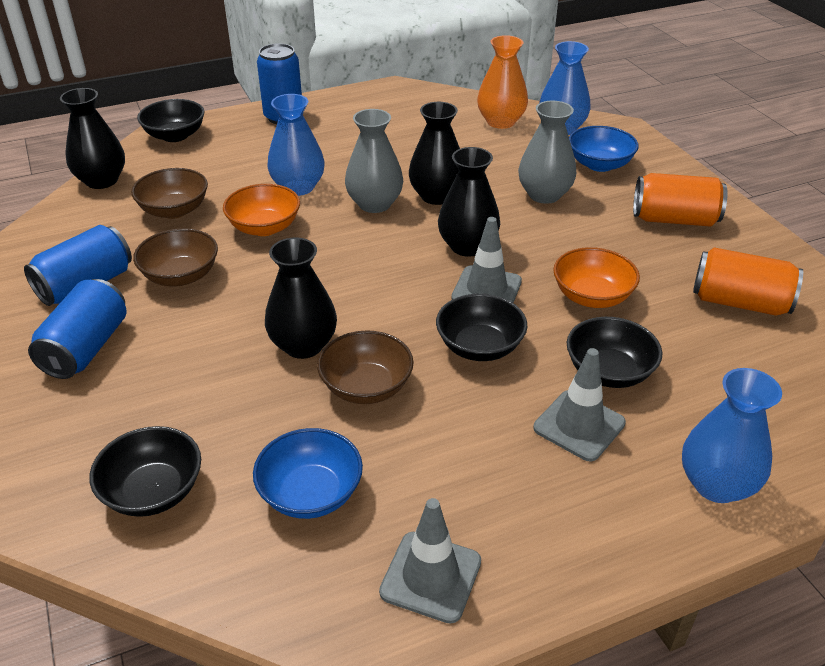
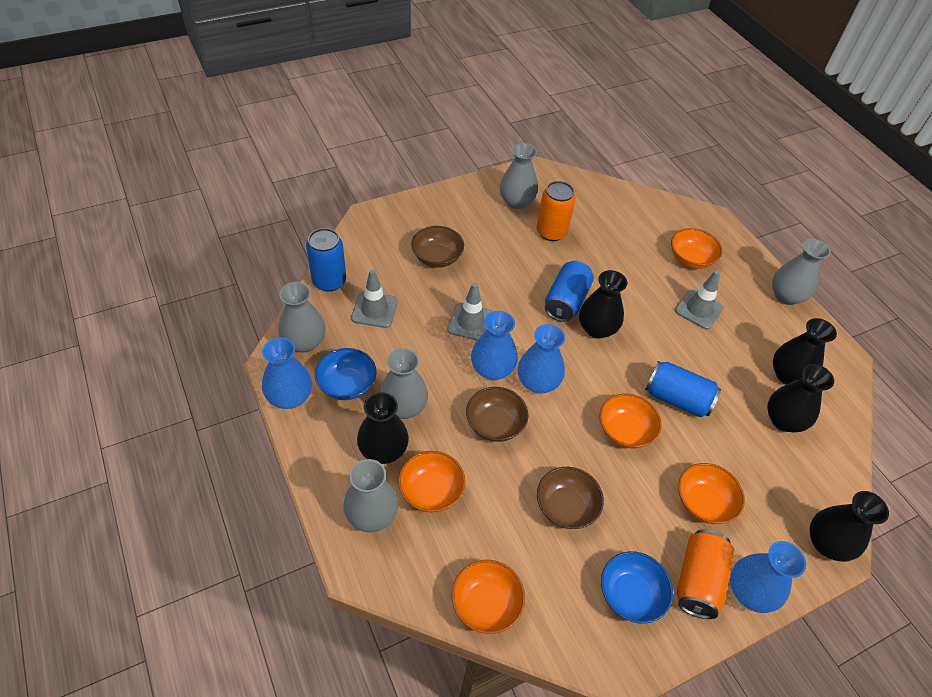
black bowl: 4 -> 0
black vase: 4 -> 5
blue vase: 3 -> 4
grey vase: 2 -> 5
orange bowl: 2 -> 5
orange vase: 1 -> 0

